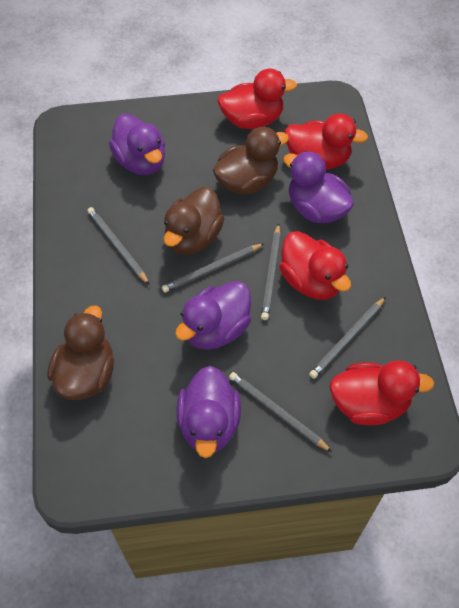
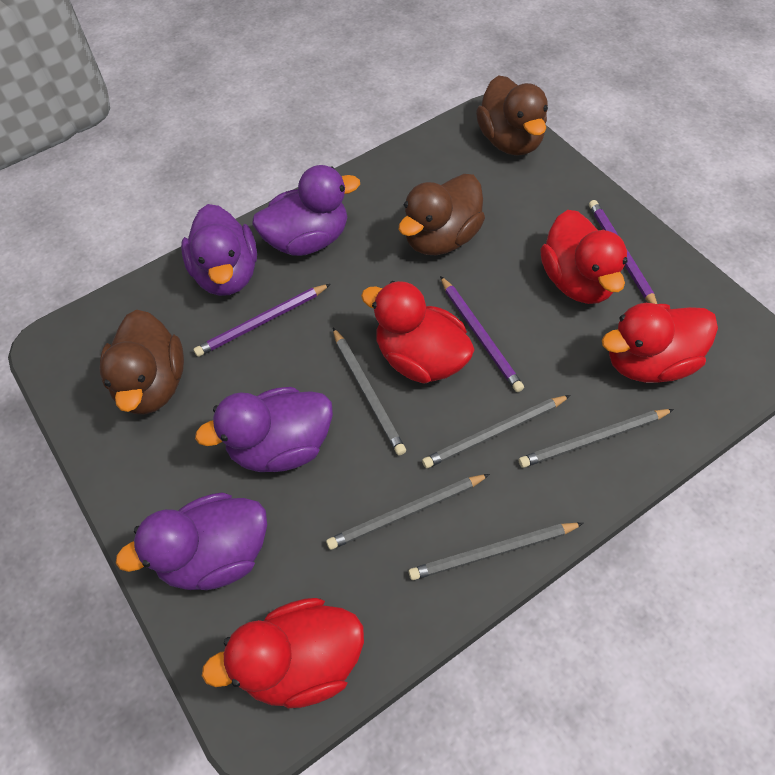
purple pencil: 0 -> 3

